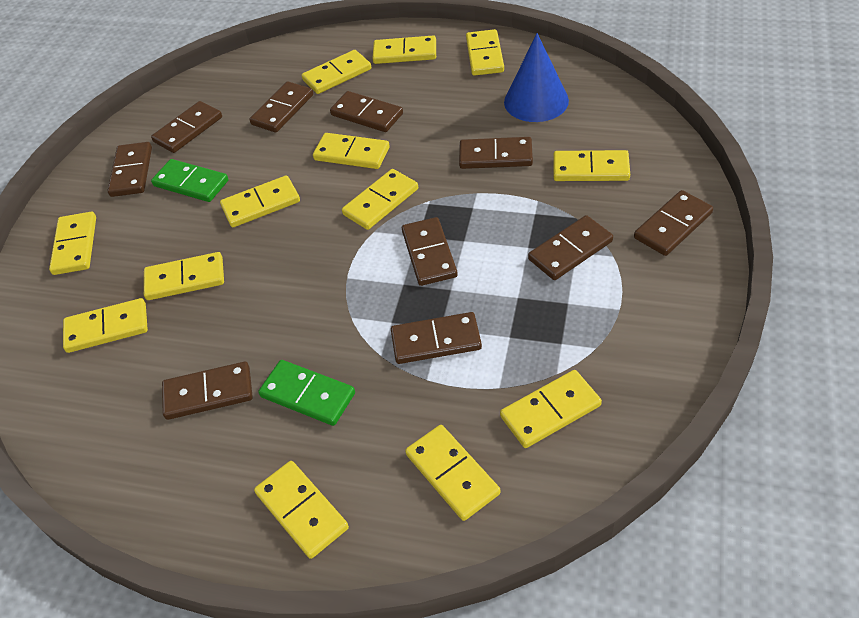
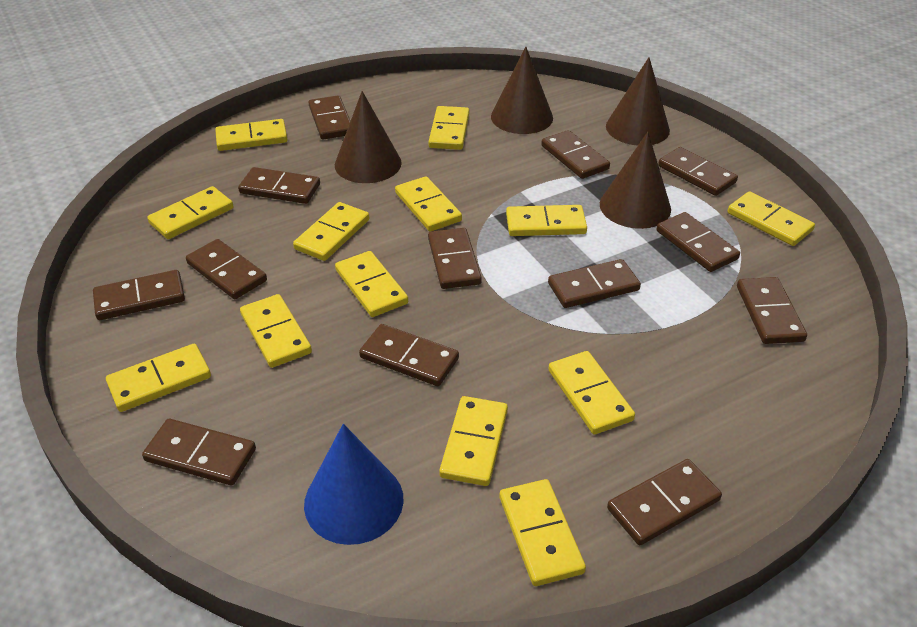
brown cone: 0 -> 4
brown domino: 10 -> 13
green domino: 2 -> 0

